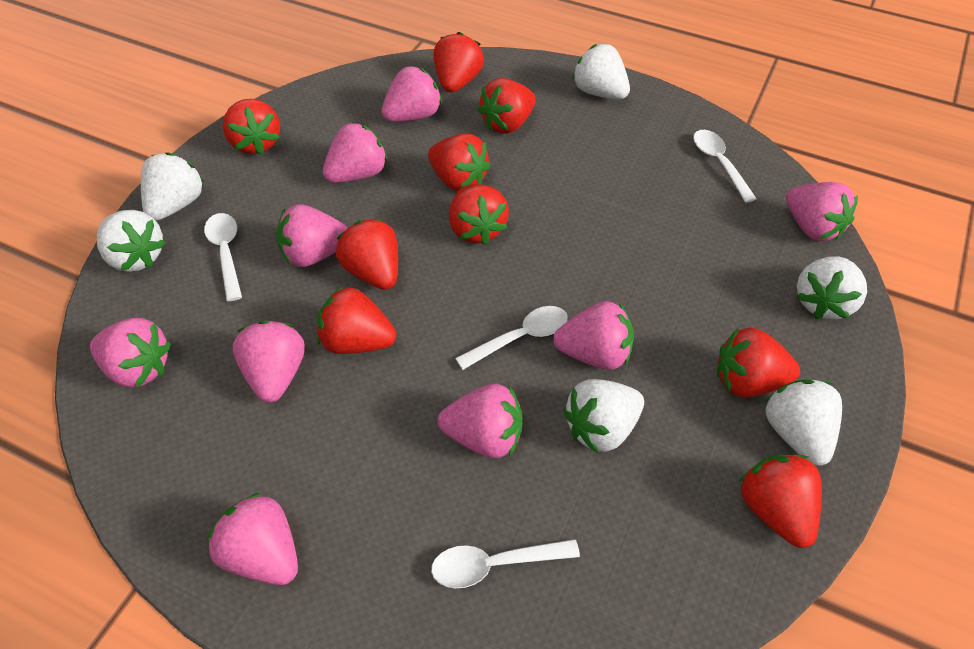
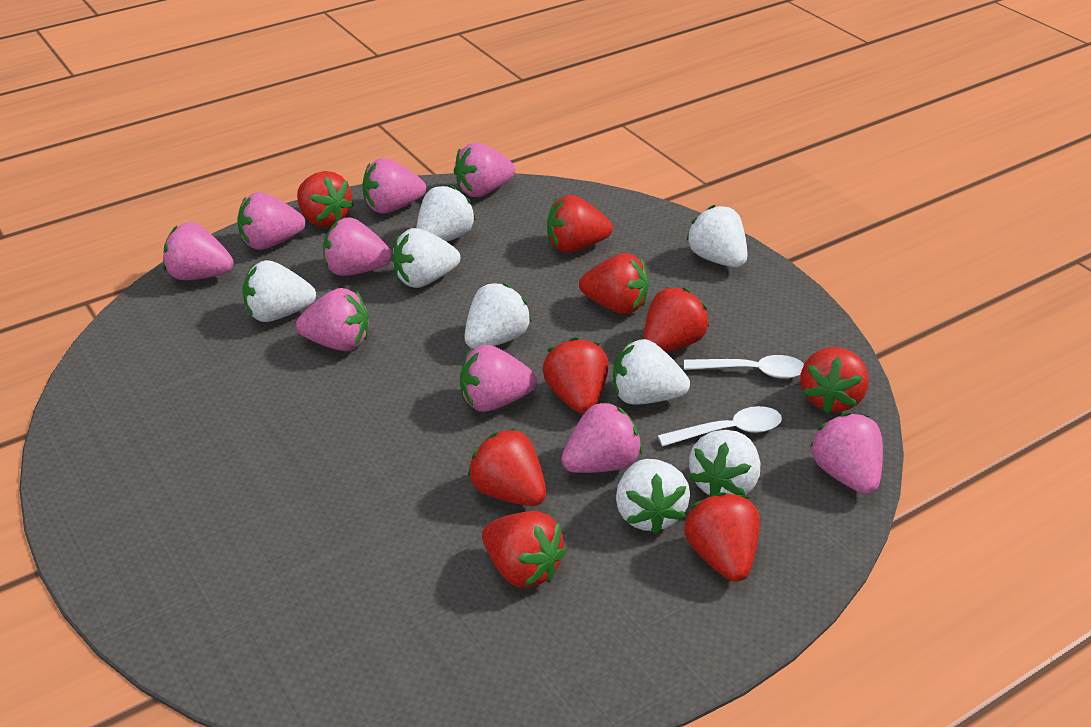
white spoon: 4 -> 2
white strawberry: 6 -> 8

